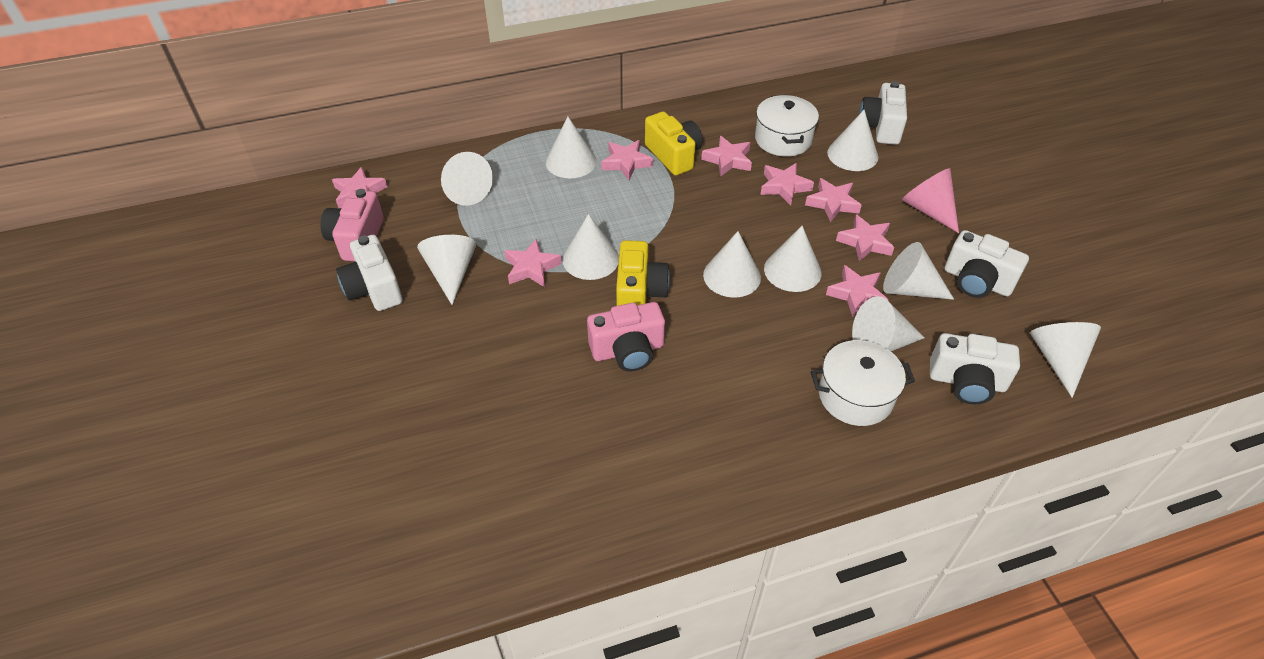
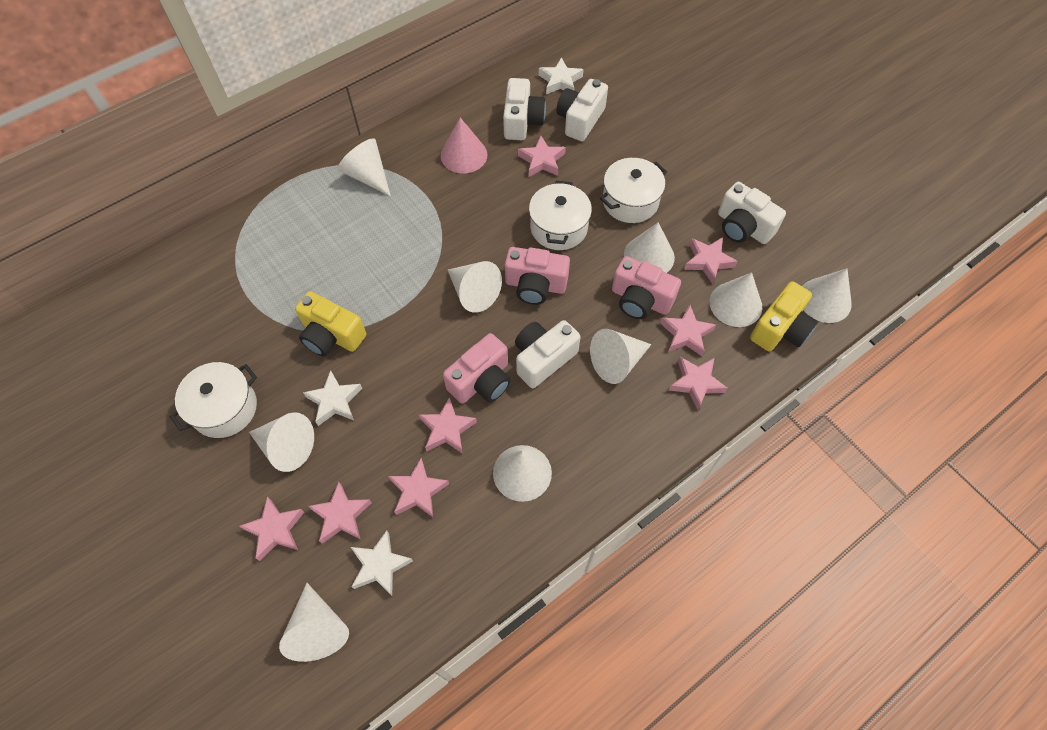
pink camera: 2 -> 3
white cone: 10 -> 9
white pot: 2 -> 3
white star: 0 -> 3

